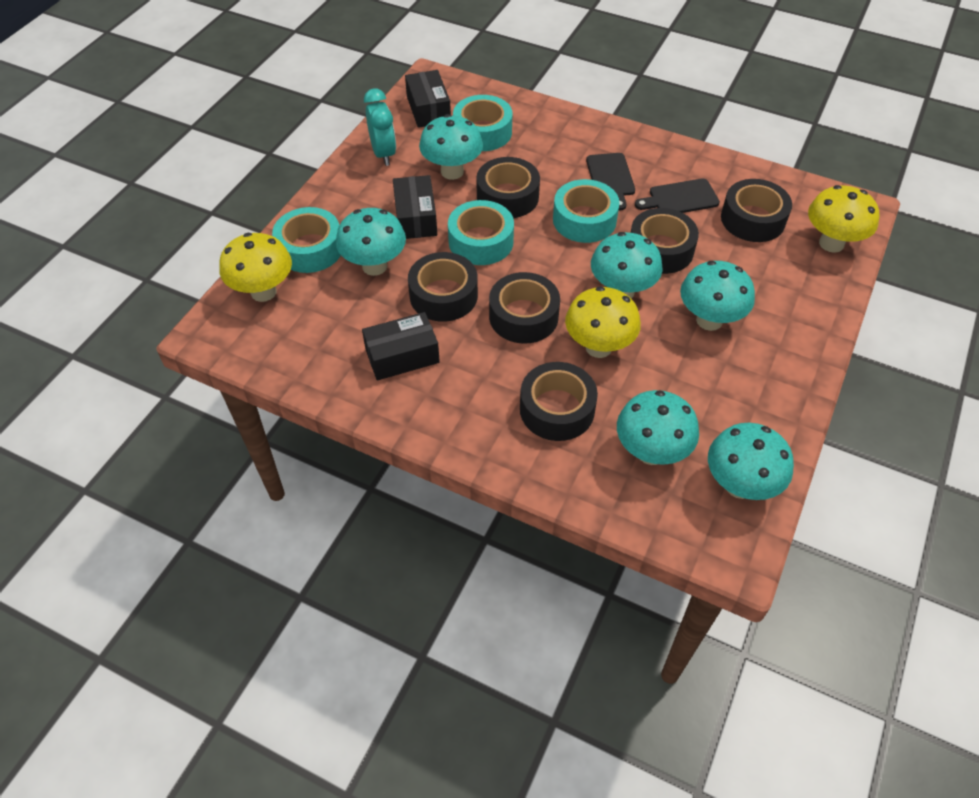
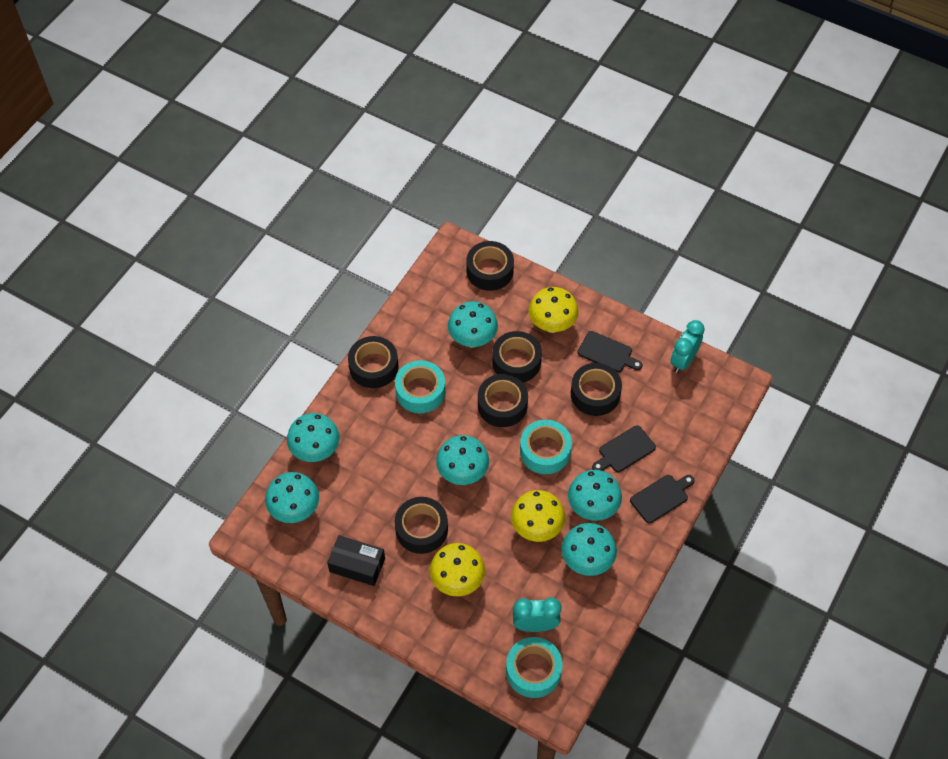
black box: 3 -> 1
black cutting board: 2 -> 3
turquoise clock: 1 -> 2
turquoise tape: 4 -> 3

